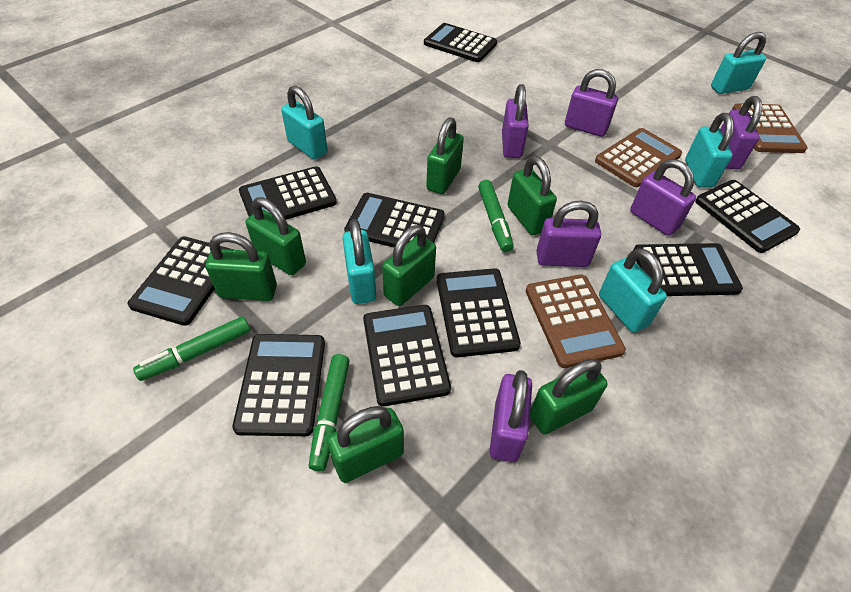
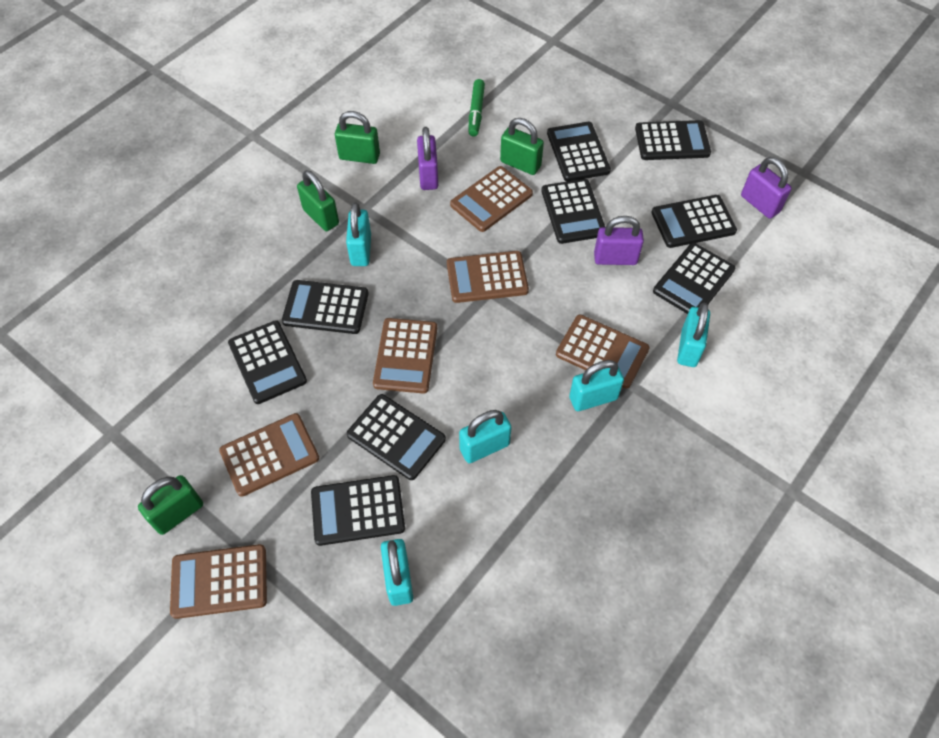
brown calculator: 3 -> 6
green marker: 3 -> 1
green padlock: 7 -> 4
purple padlock: 6 -> 3

